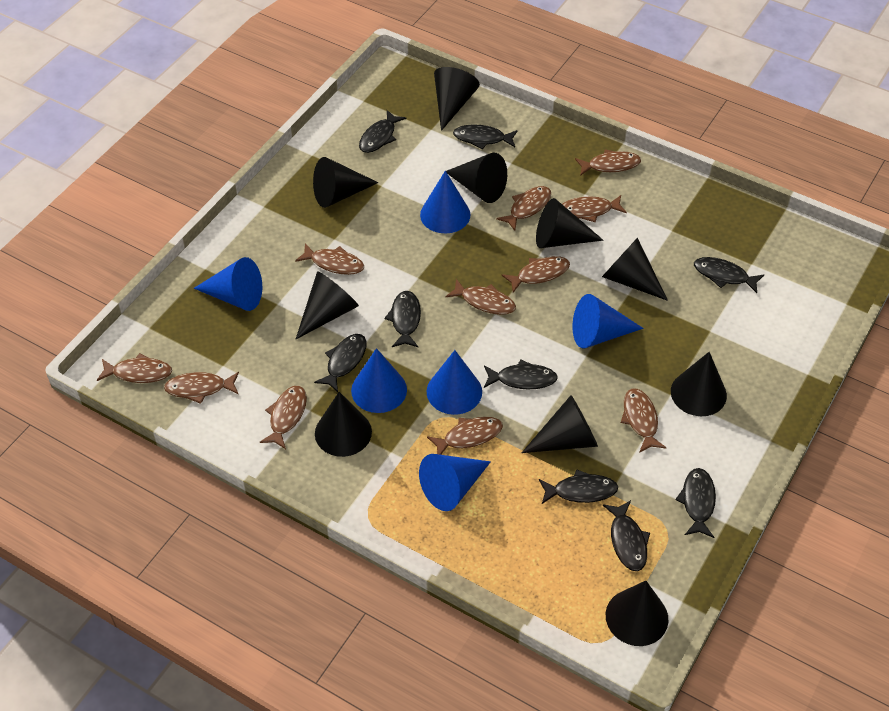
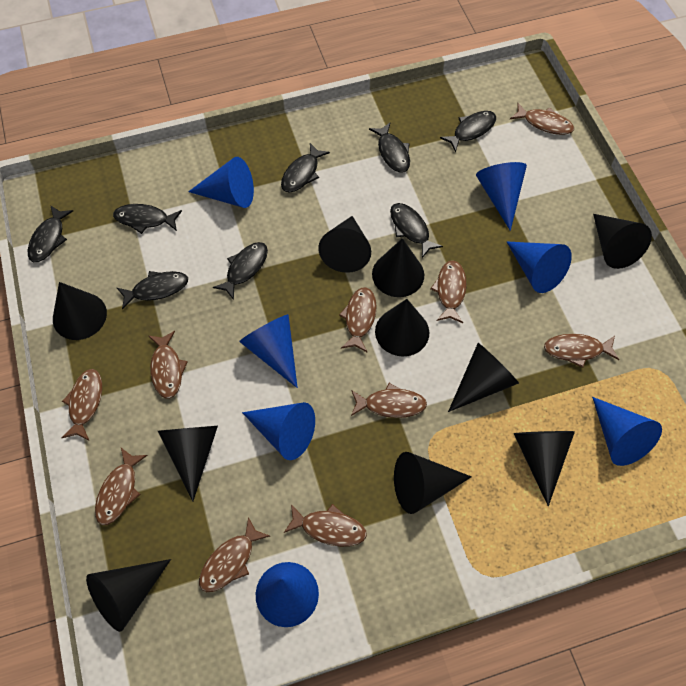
black fish: 9 -> 8
blue cone: 6 -> 7
brown fish: 11 -> 10

